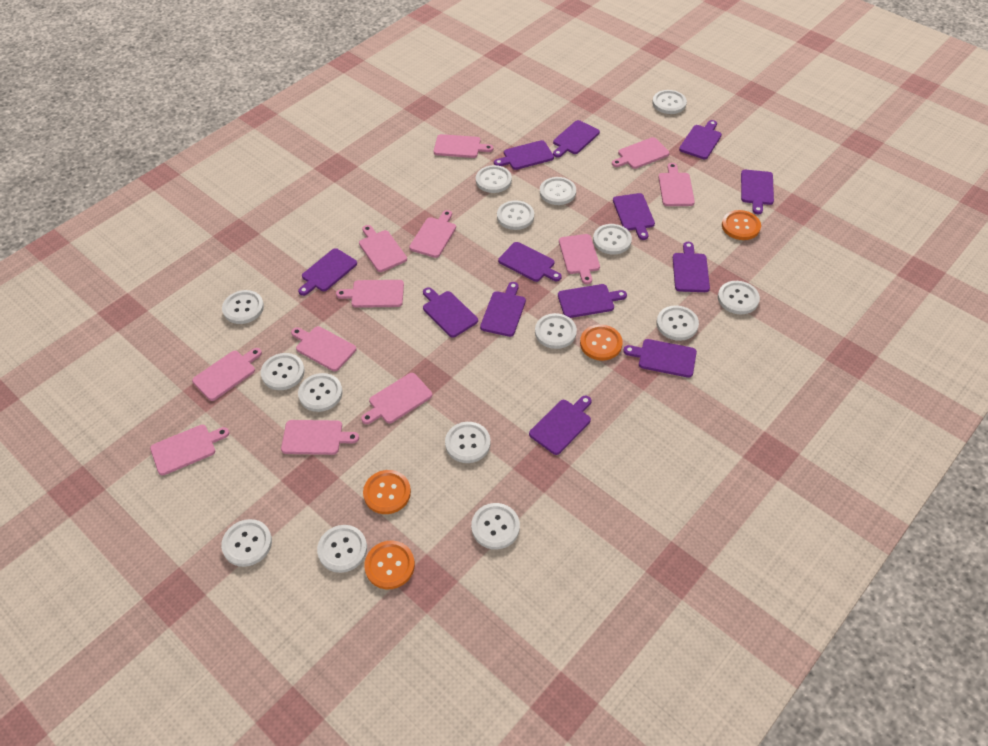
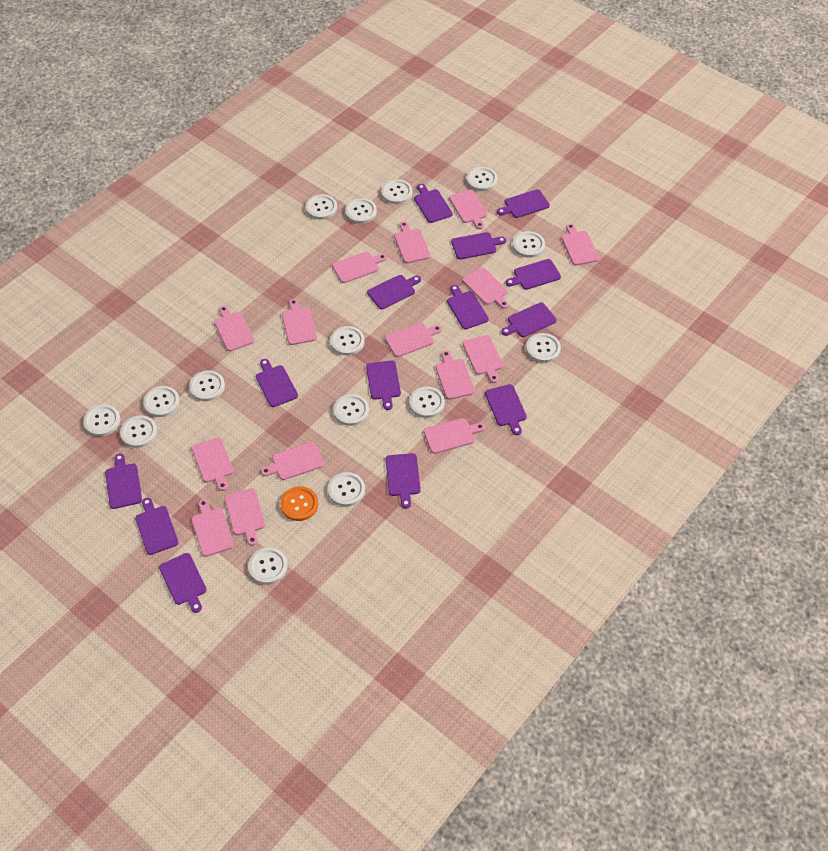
orange button: 4 -> 1
pink cutting board: 12 -> 15
purple cutting board: 13 -> 14

